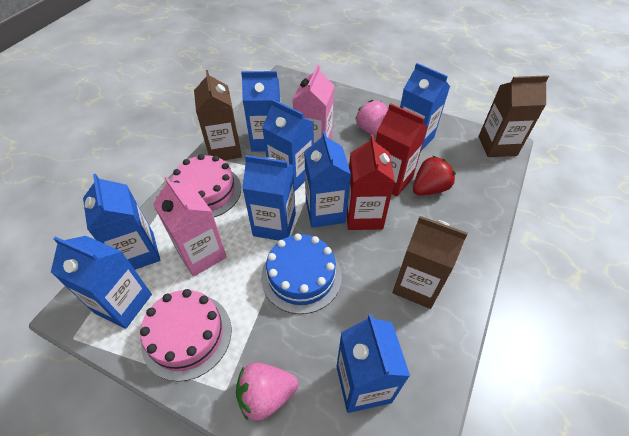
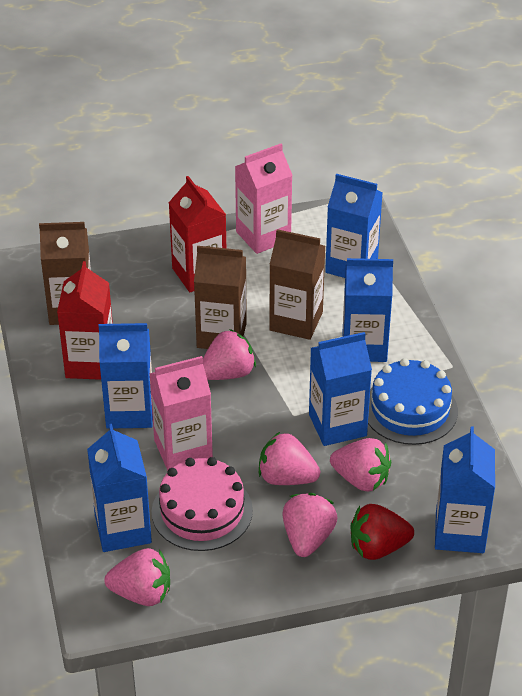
blue carton: 8 -> 6
pink cake: 2 -> 1
pink strawberry: 2 -> 5

